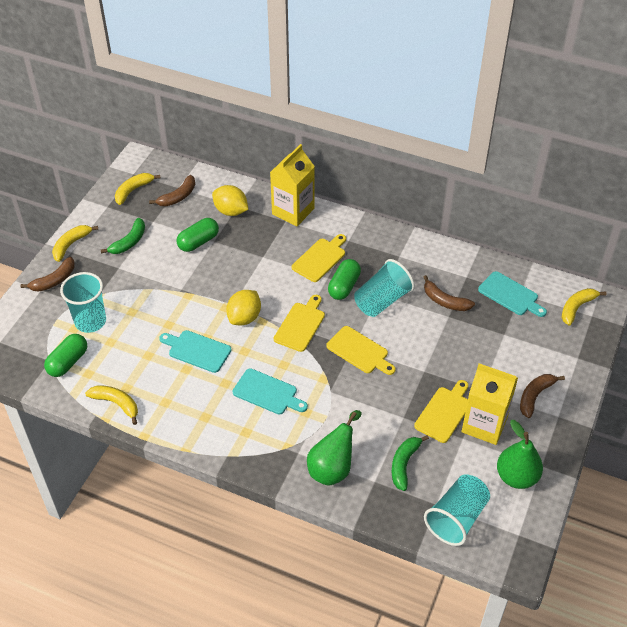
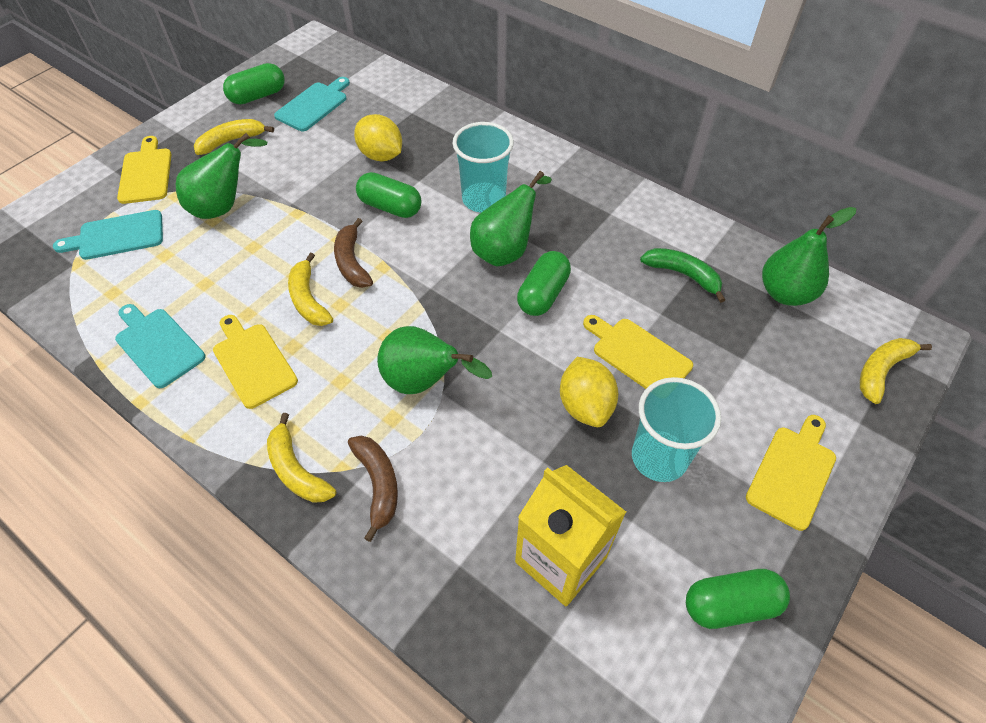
brown banana: 4 -> 2
green banana: 2 -> 1
green capsule: 3 -> 4
green pear: 2 -> 4
turquoise cup: 3 -> 2
yellow carton: 2 -> 1

